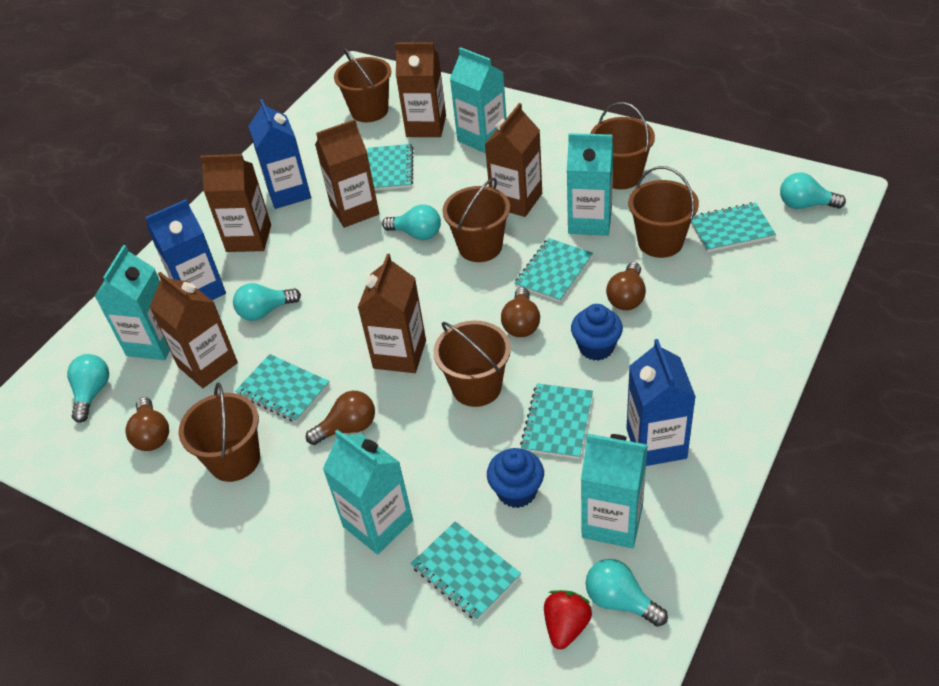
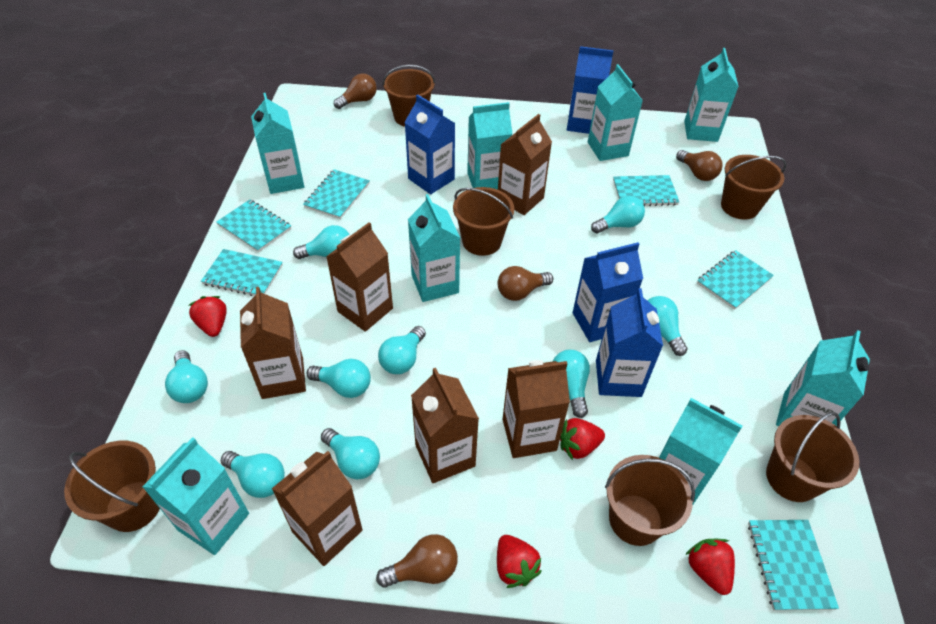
blue carton: 3 -> 4
blue cupcake: 2 -> 0
red strawberry: 1 -> 4
turquoise carton: 5 -> 8
turquoise light bulb: 5 -> 9

